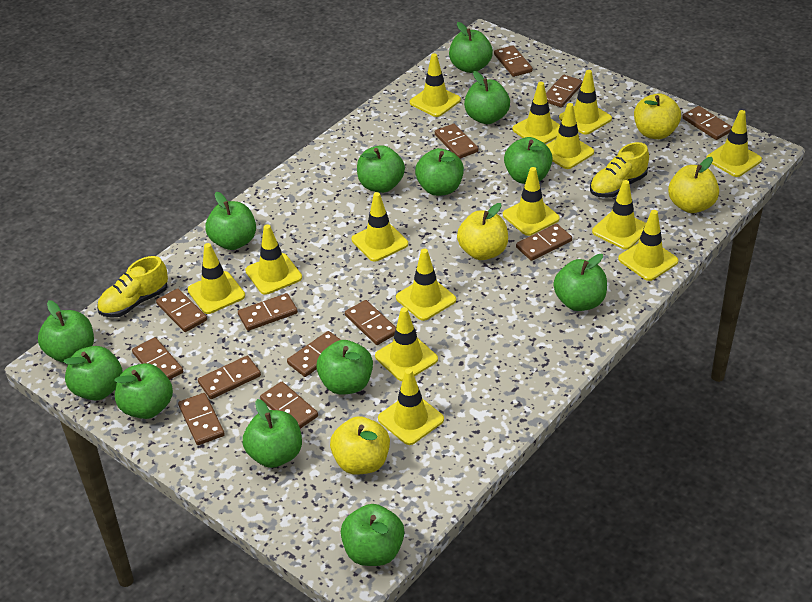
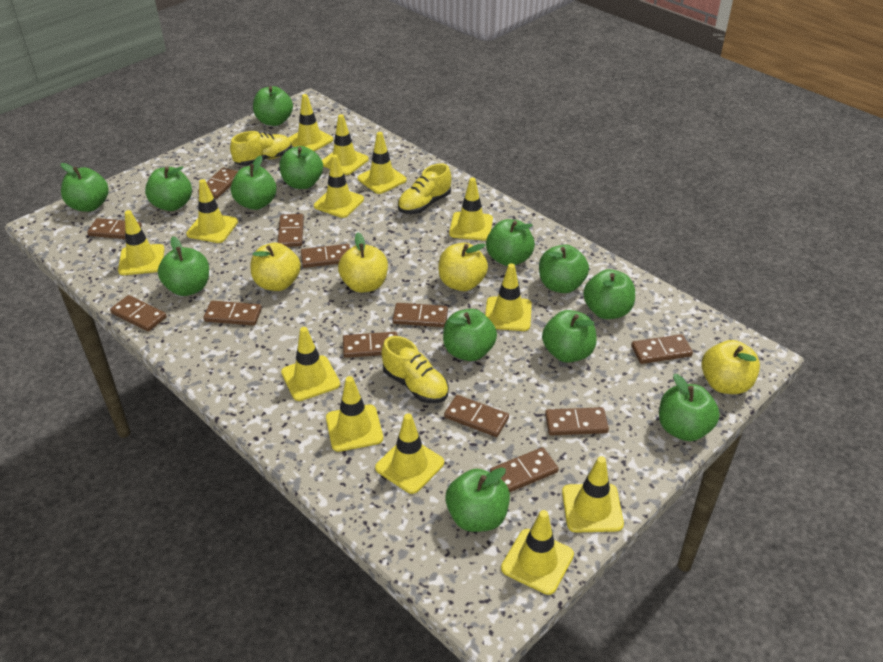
brown domino: 13 -> 12
yellow shoe: 2 -> 3
yellow traffic cone: 14 -> 13

